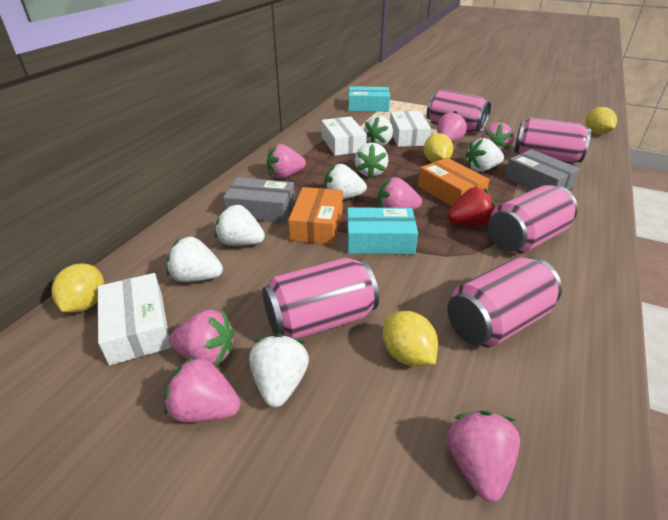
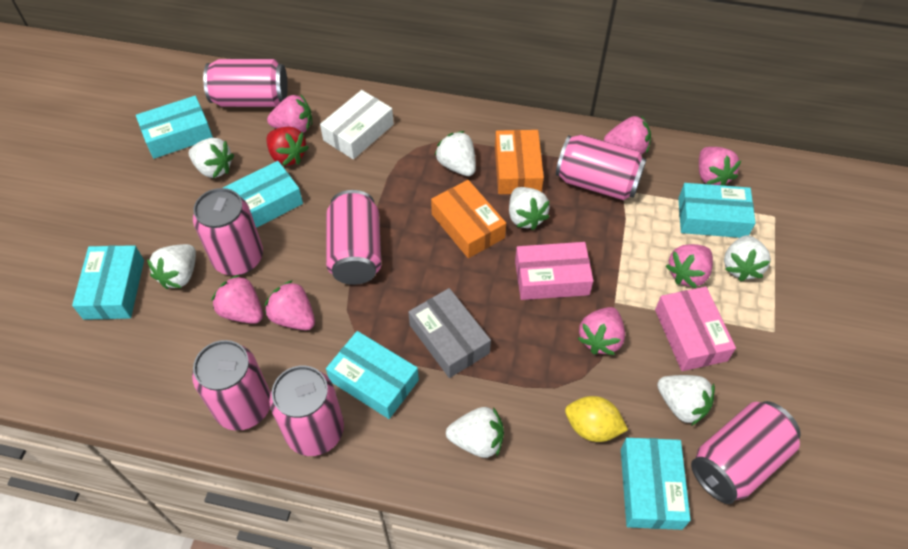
grey box: 2 -> 1
pink box: 0 -> 2
pink can: 5 -> 7
turquoise box: 2 -> 6
white box: 3 -> 1
yellow lemon: 4 -> 1

